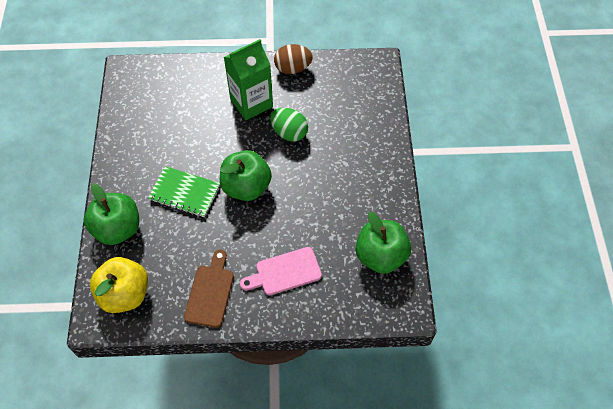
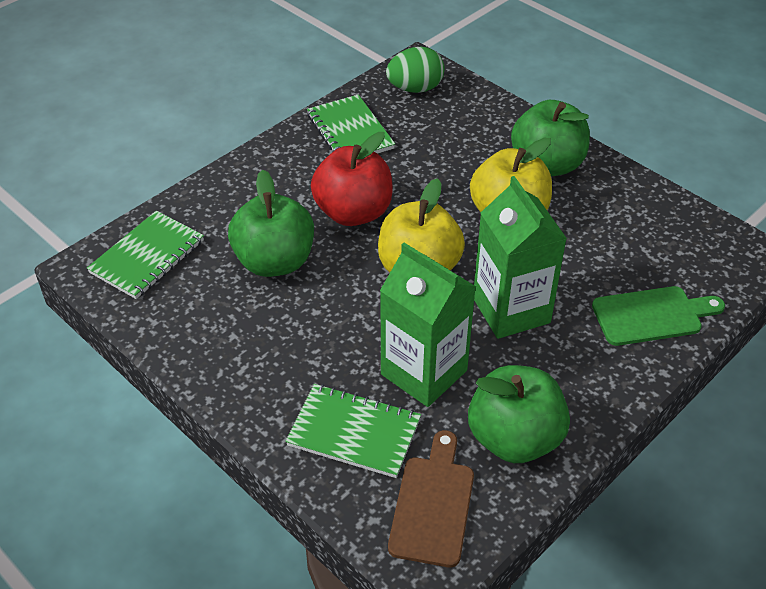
brown egg: 1 -> 0
green carton: 1 -> 2
green cutting board: 0 -> 1
green notebook: 1 -> 3
pink cutting board: 1 -> 0
red apple: 0 -> 1
yellow apple: 1 -> 2

